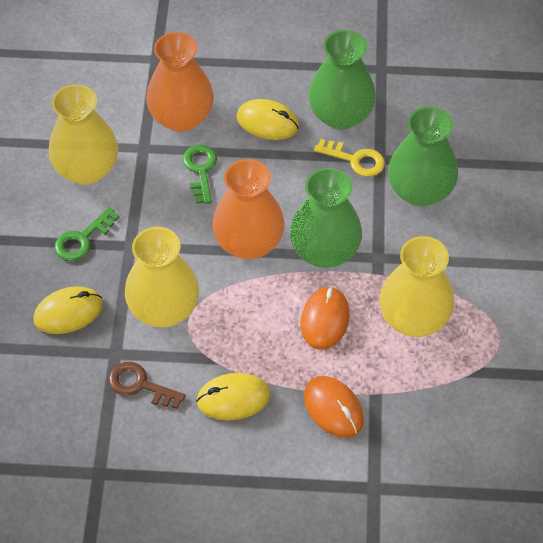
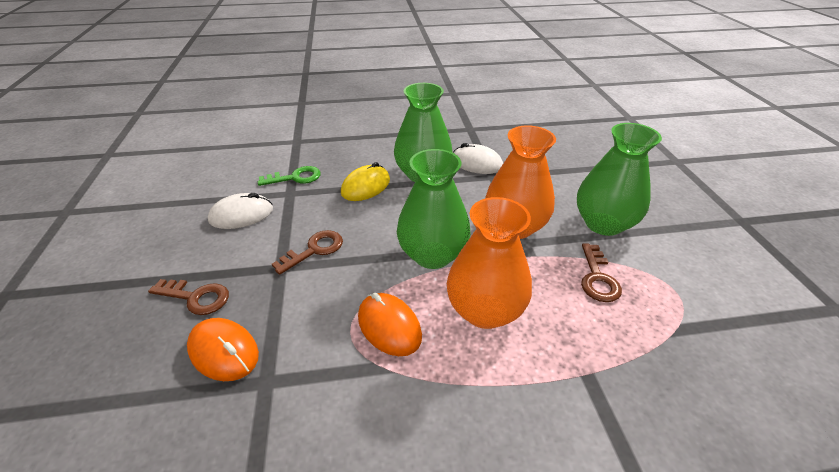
brown key: 1 -> 3
green key: 2 -> 1
white mouse: 0 -> 2
yellow key: 1 -> 0
yellow mouse: 3 -> 1
yellow vase: 3 -> 0

